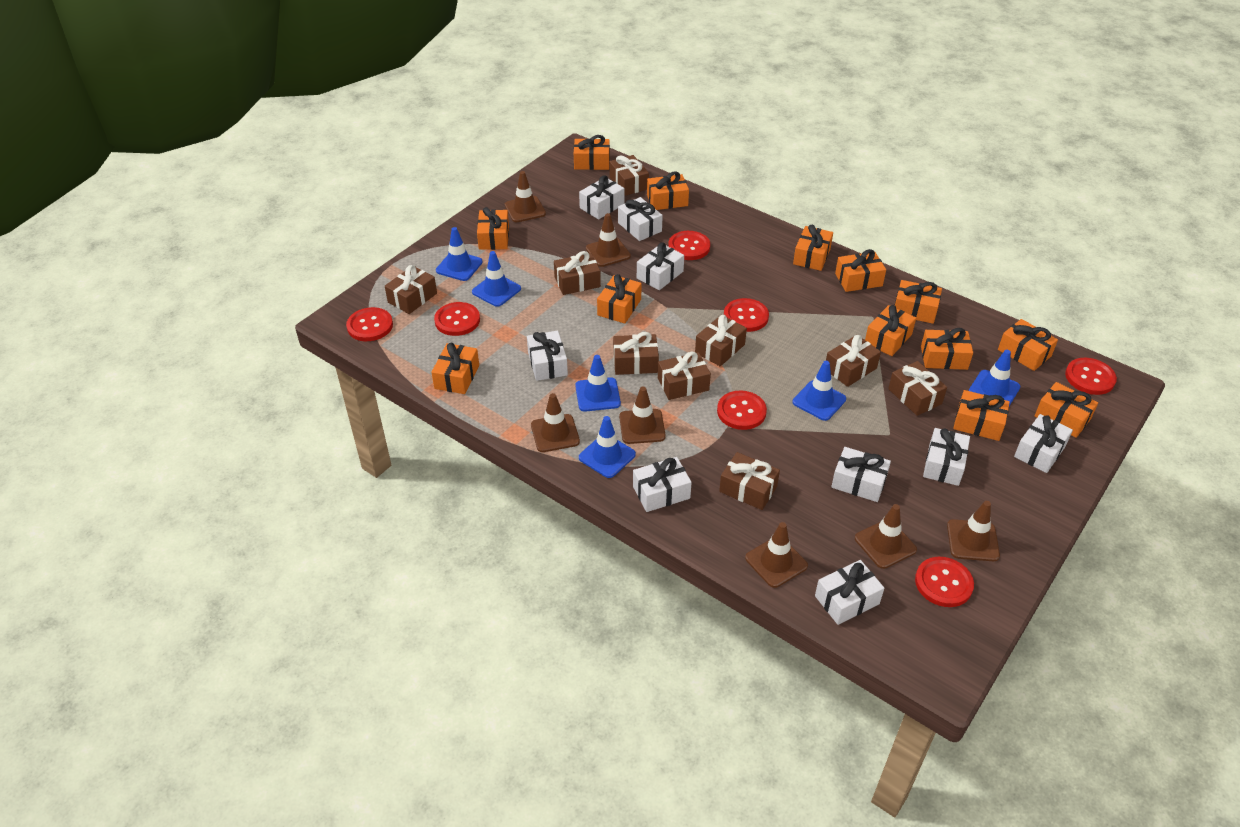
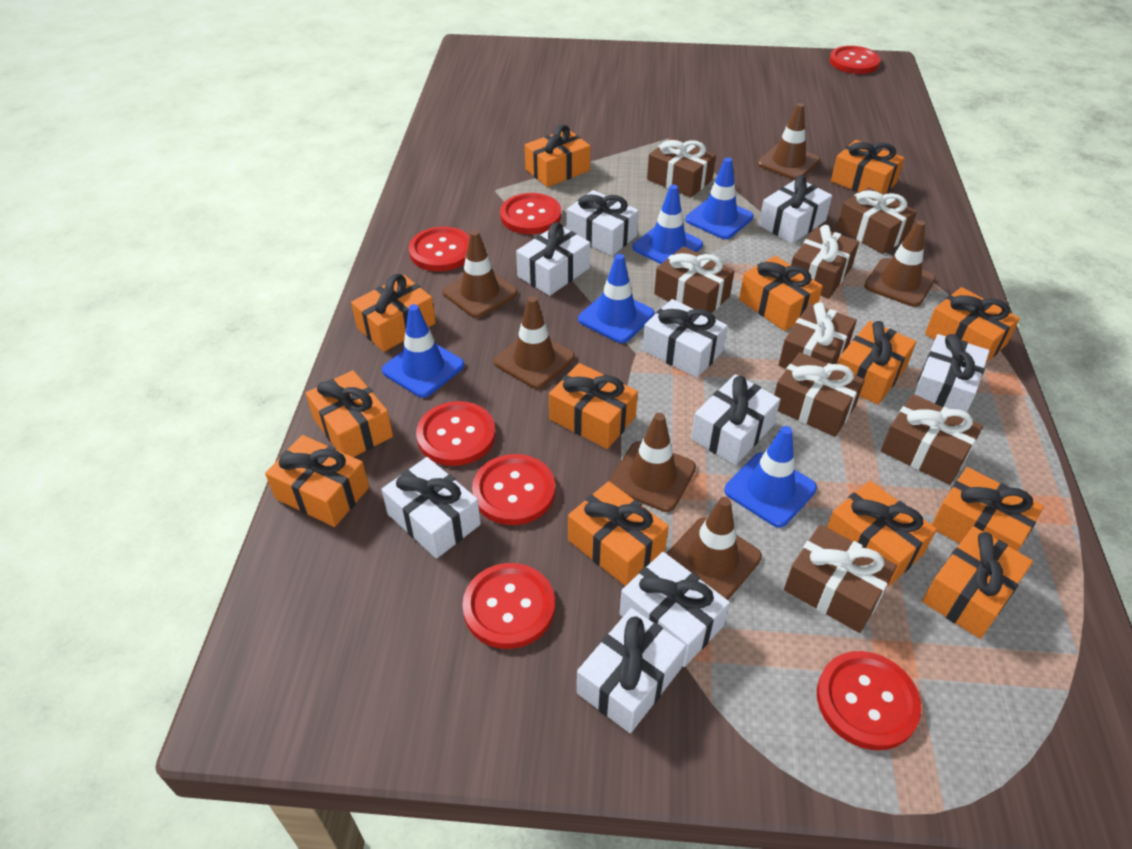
blue traffic cone: 6 -> 5
brown gift: 9 -> 8
brown traffic cone: 7 -> 6

